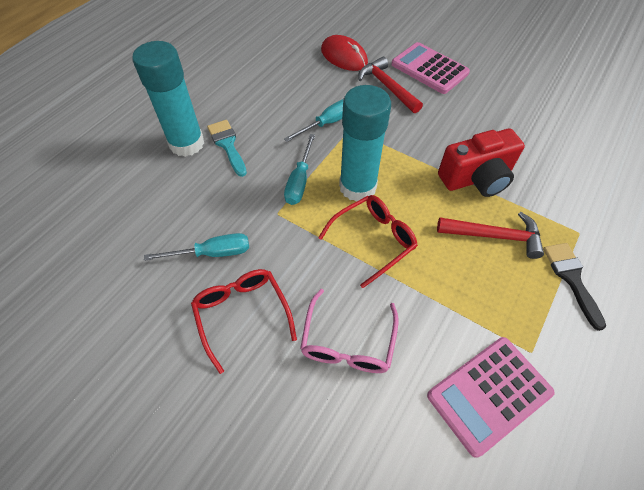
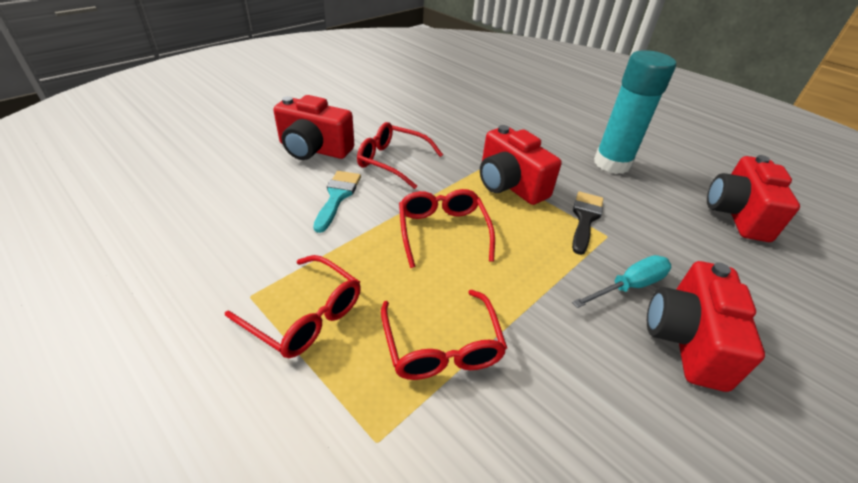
pink calculator: 2 -> 0
pink glasses: 1 -> 0
red camera: 1 -> 4
red glasses: 2 -> 4
red hammer: 2 -> 0
red mouse: 1 -> 0
turquoise glue stick: 2 -> 1
turquoise screwdriver: 3 -> 1

